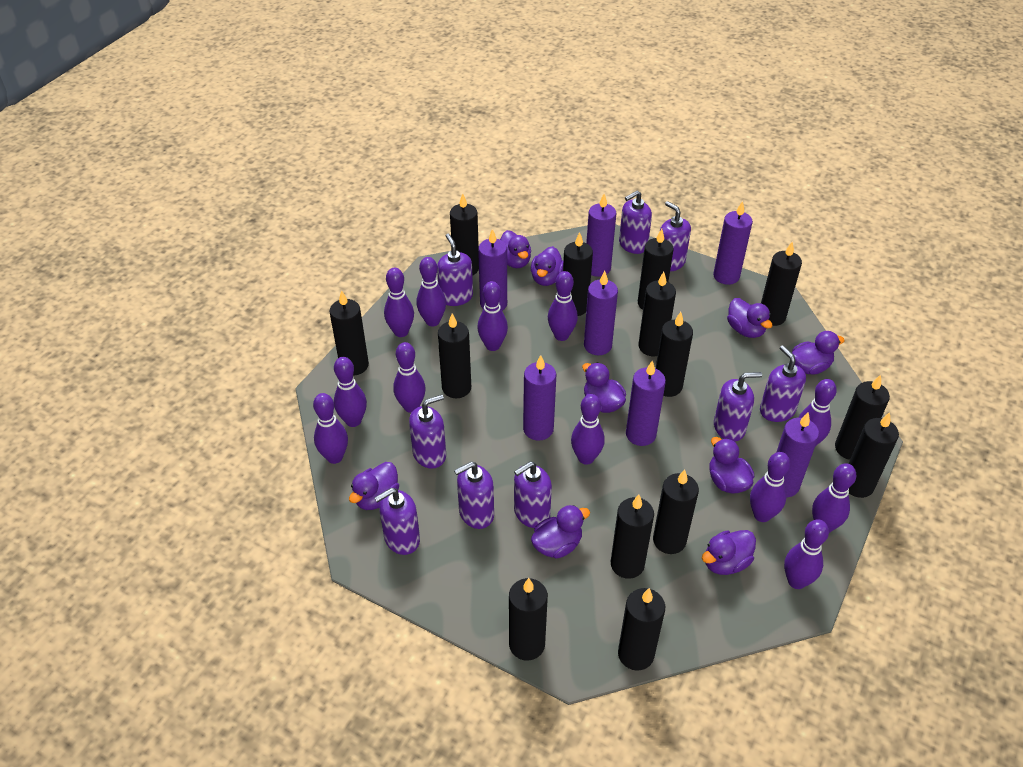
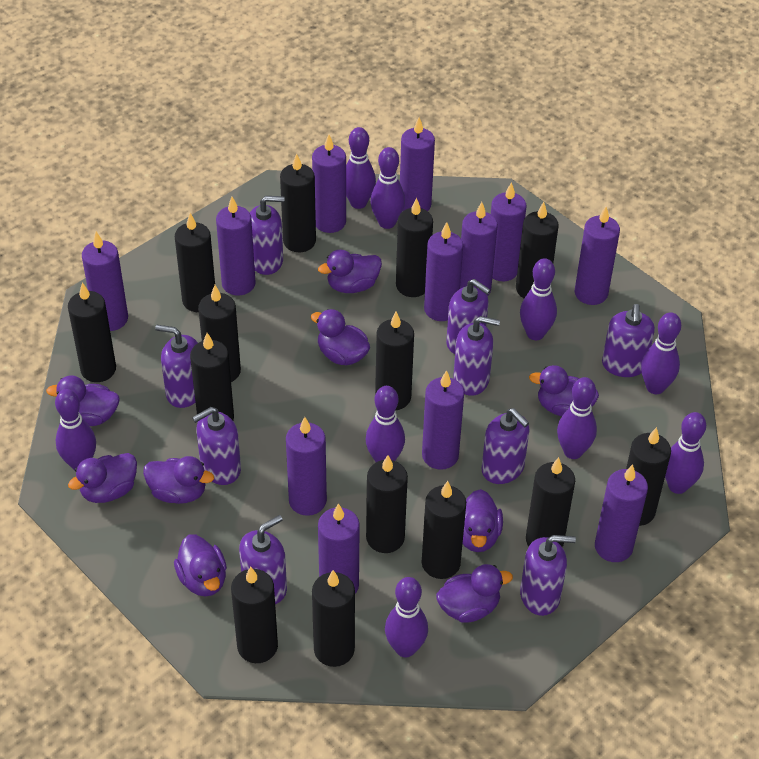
purple bowling pin: 12 -> 9
purple candle: 7 -> 12

